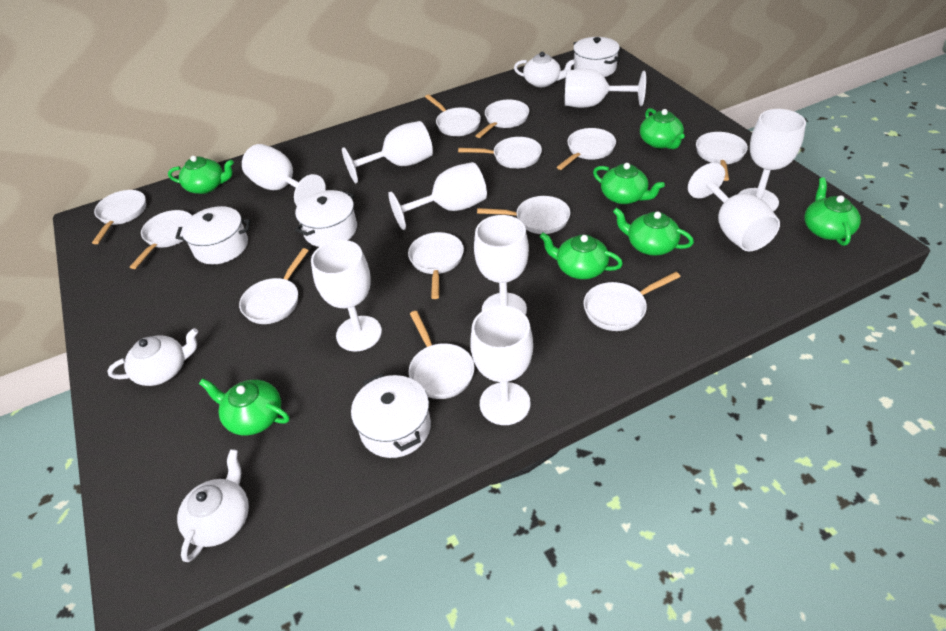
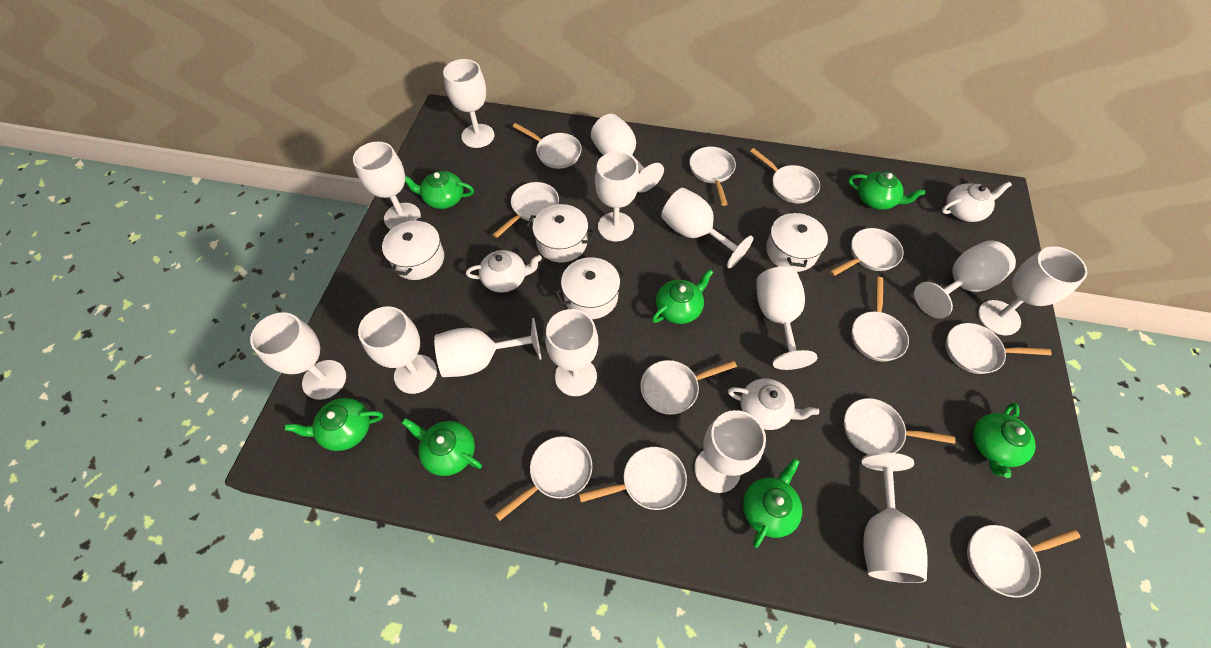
white goblet: 9 -> 14

